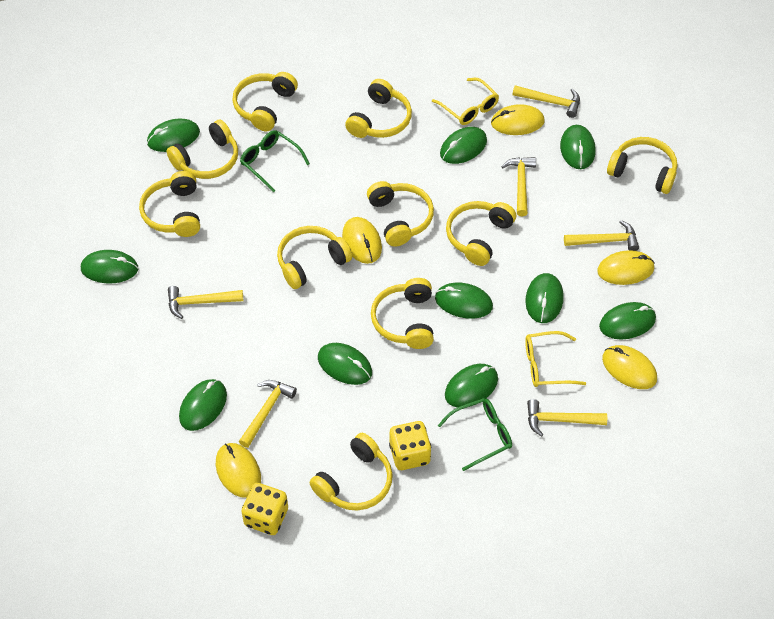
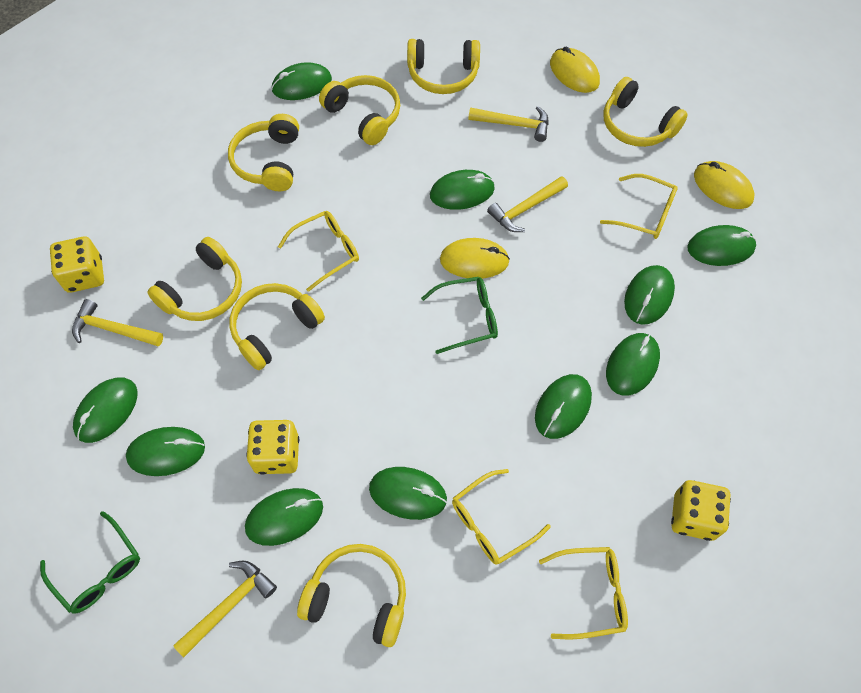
yellow dice: 2 -> 3
yellow glasses: 2 -> 4
yellow hammer: 6 -> 4
yellow headphones: 10 -> 7
yellow mouse: 5 -> 3

